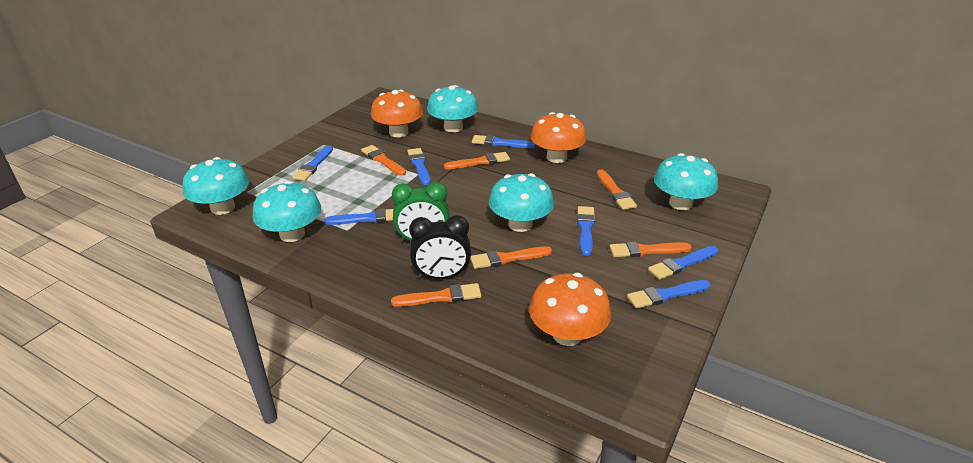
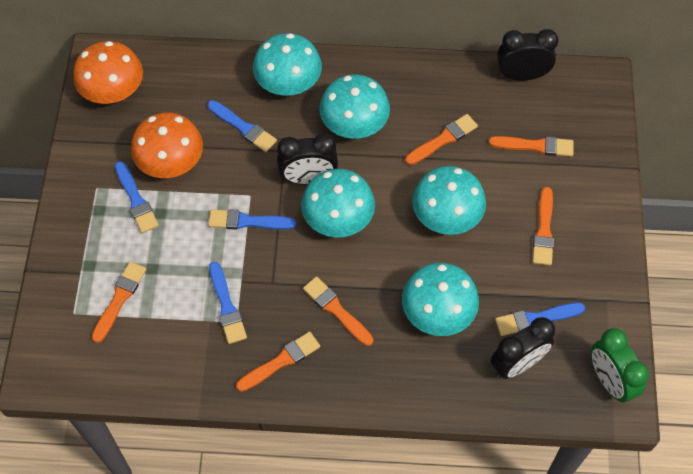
black clock: 1 -> 3
blue brush: 7 -> 5
orange mushroom: 3 -> 2

